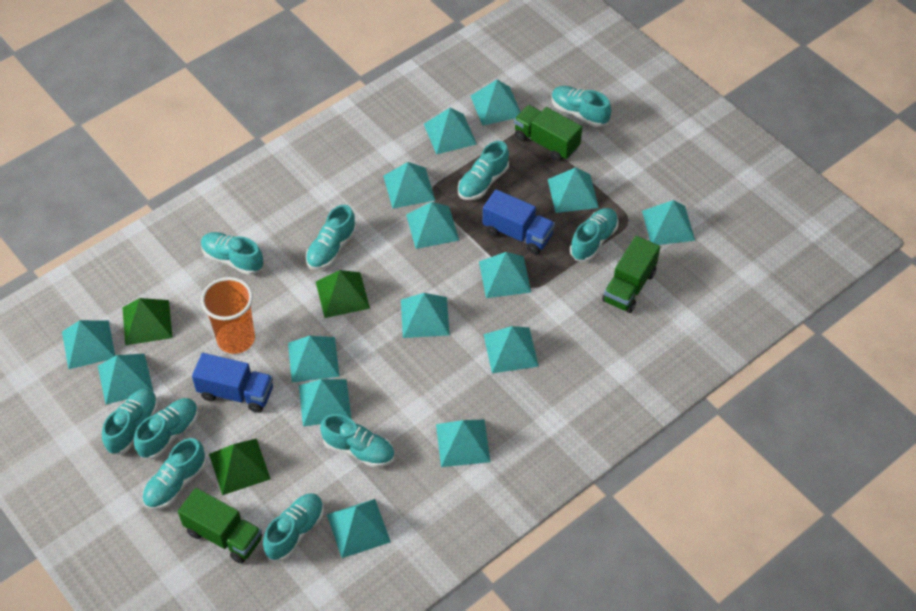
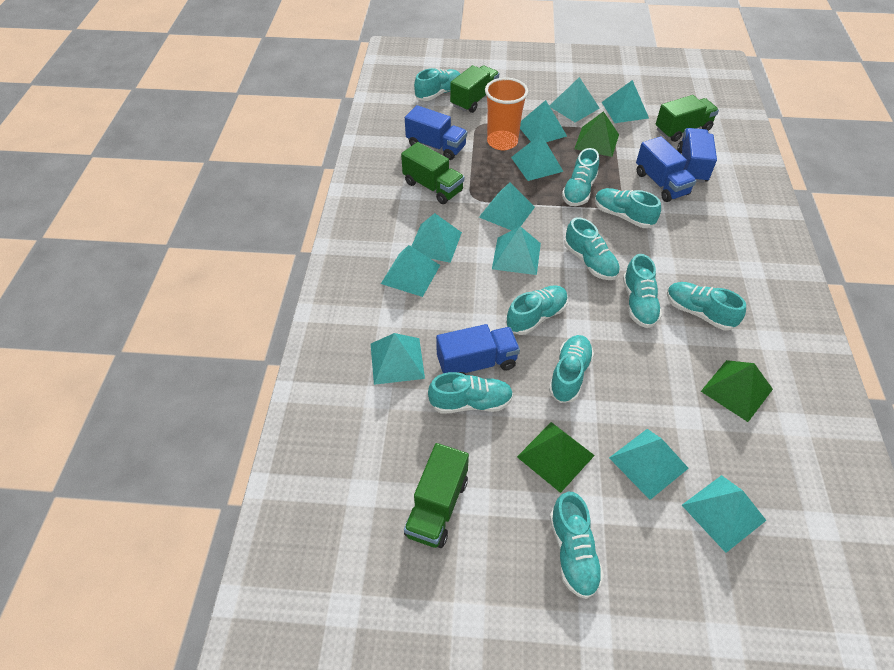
blue truck: 2 -> 4
green truck: 3 -> 4
turquoise pyramid: 15 -> 11

